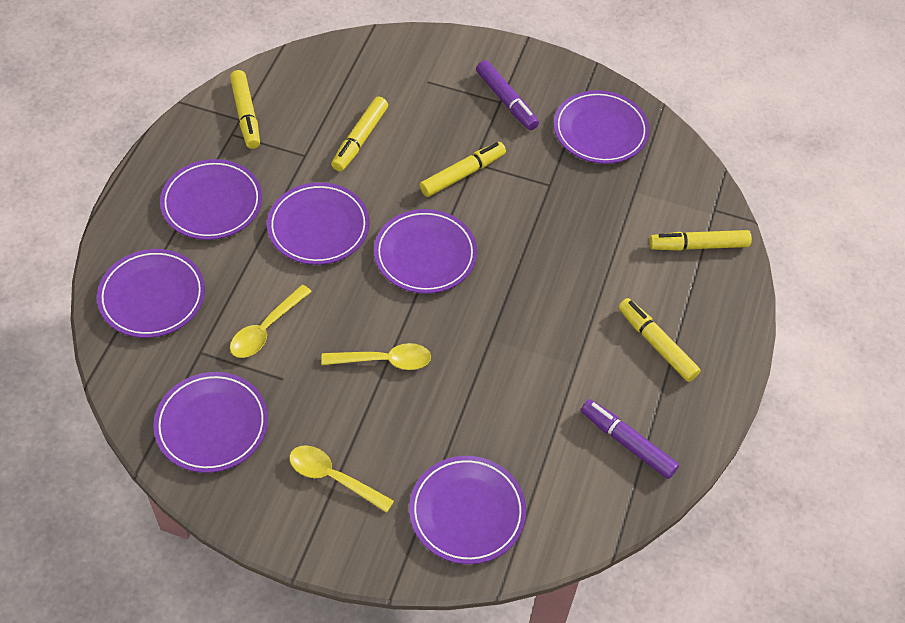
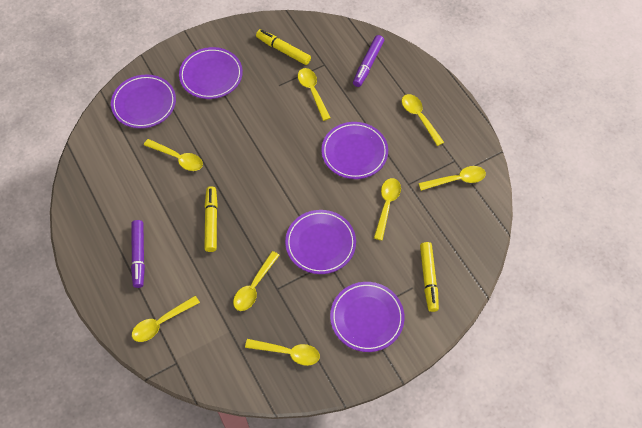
purple plate: 7 -> 5
yellow marker: 5 -> 3
yellow spoon: 3 -> 8

